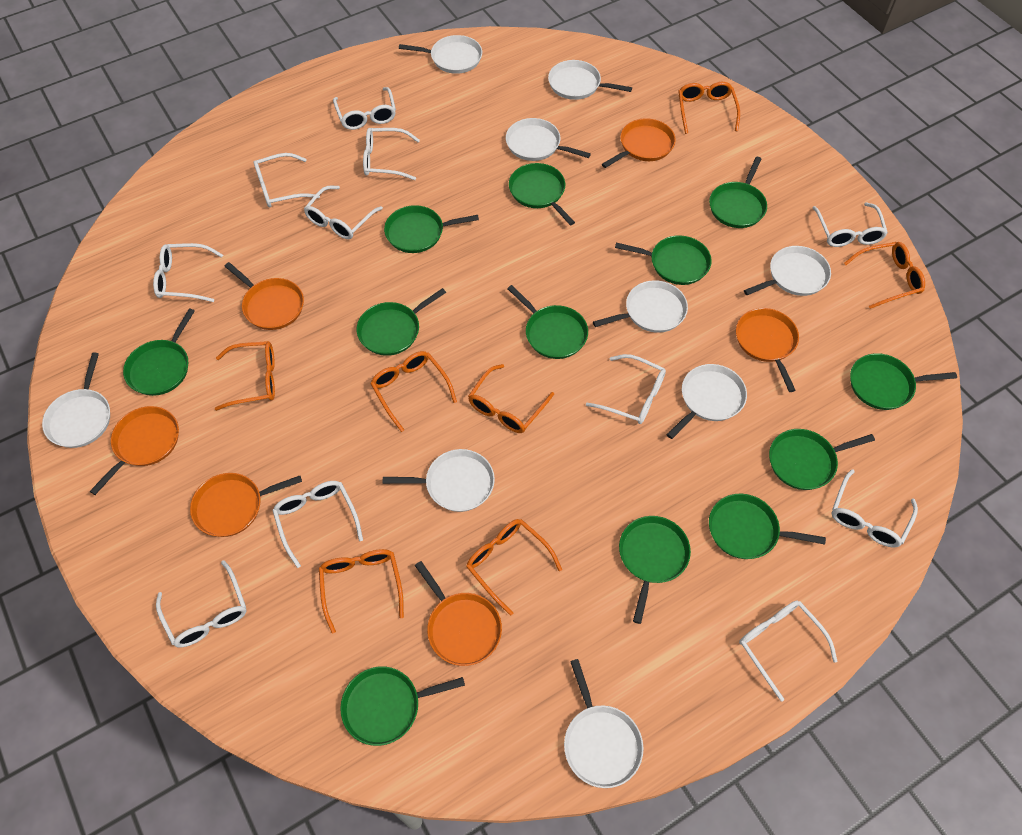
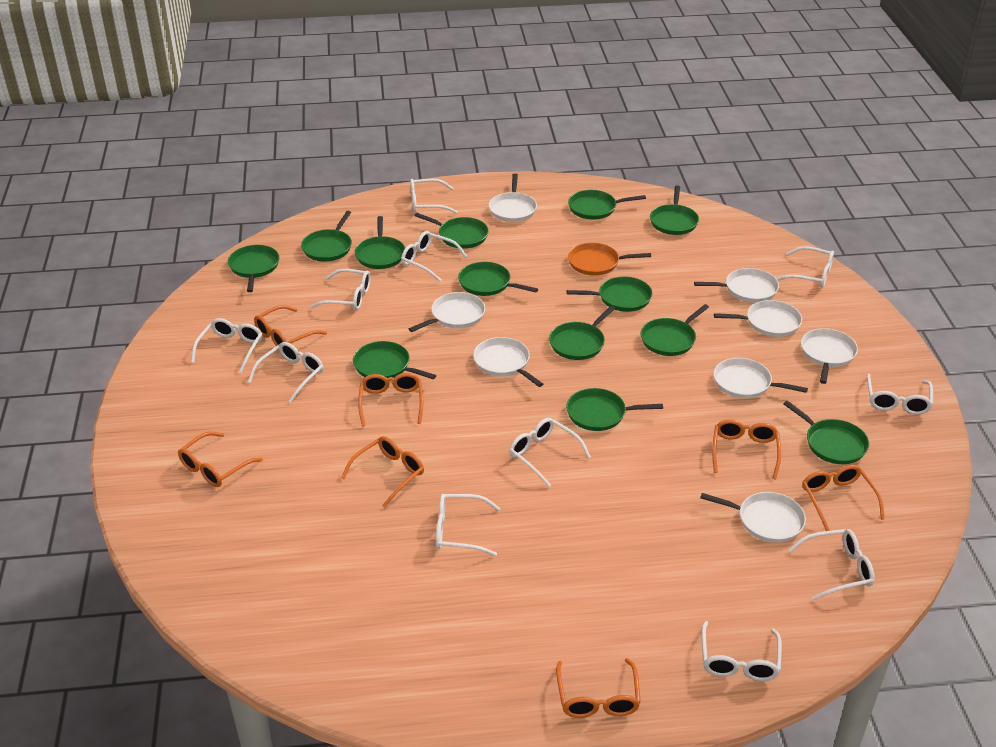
green pan: 12 -> 13
orange pan: 6 -> 1
white pan: 9 -> 8

